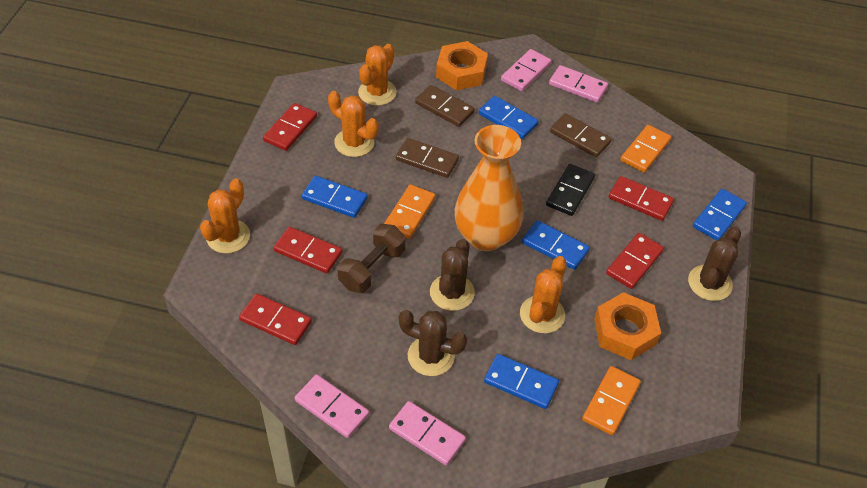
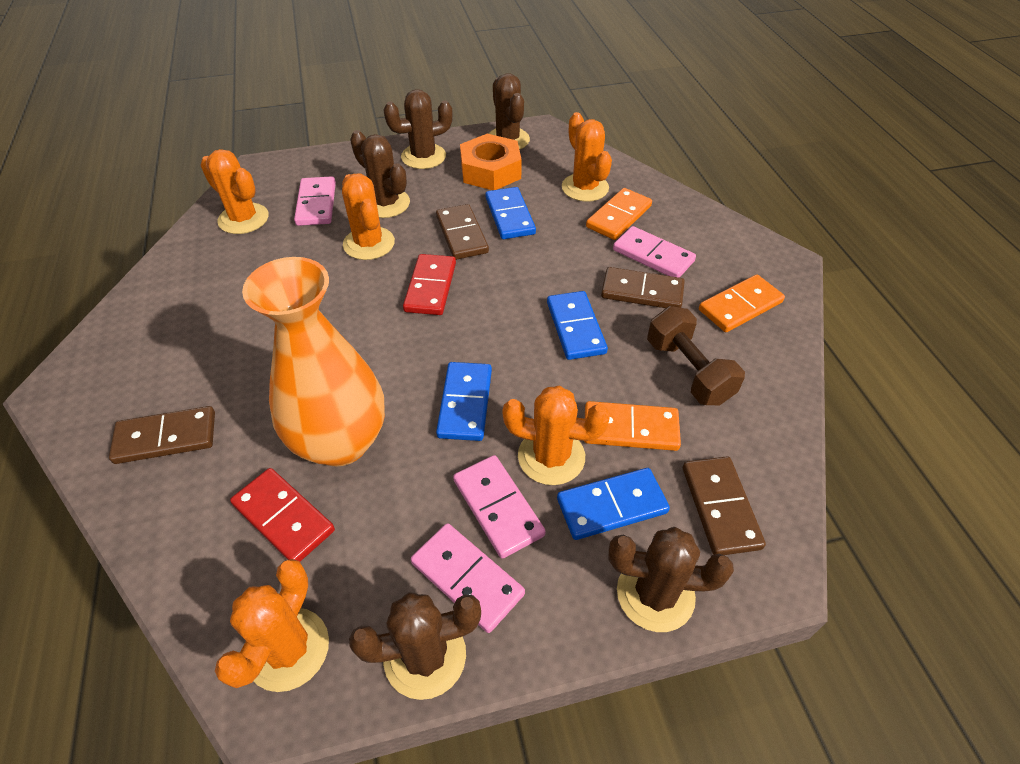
black domino: 1 -> 0
blue domino: 5 -> 4
brown cactus: 3 -> 5
brown domino: 3 -> 4
orange cactus: 4 -> 5
orange nut: 2 -> 1
red domino: 5 -> 2

